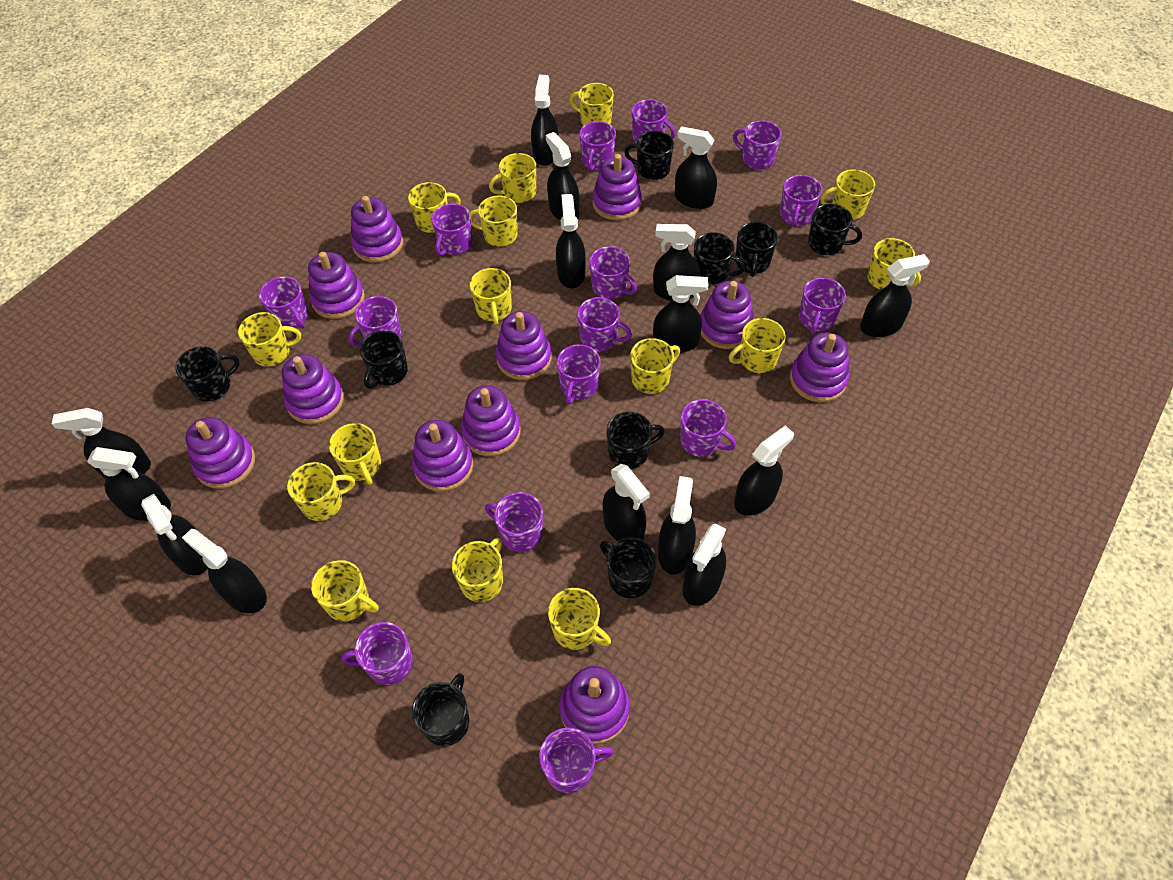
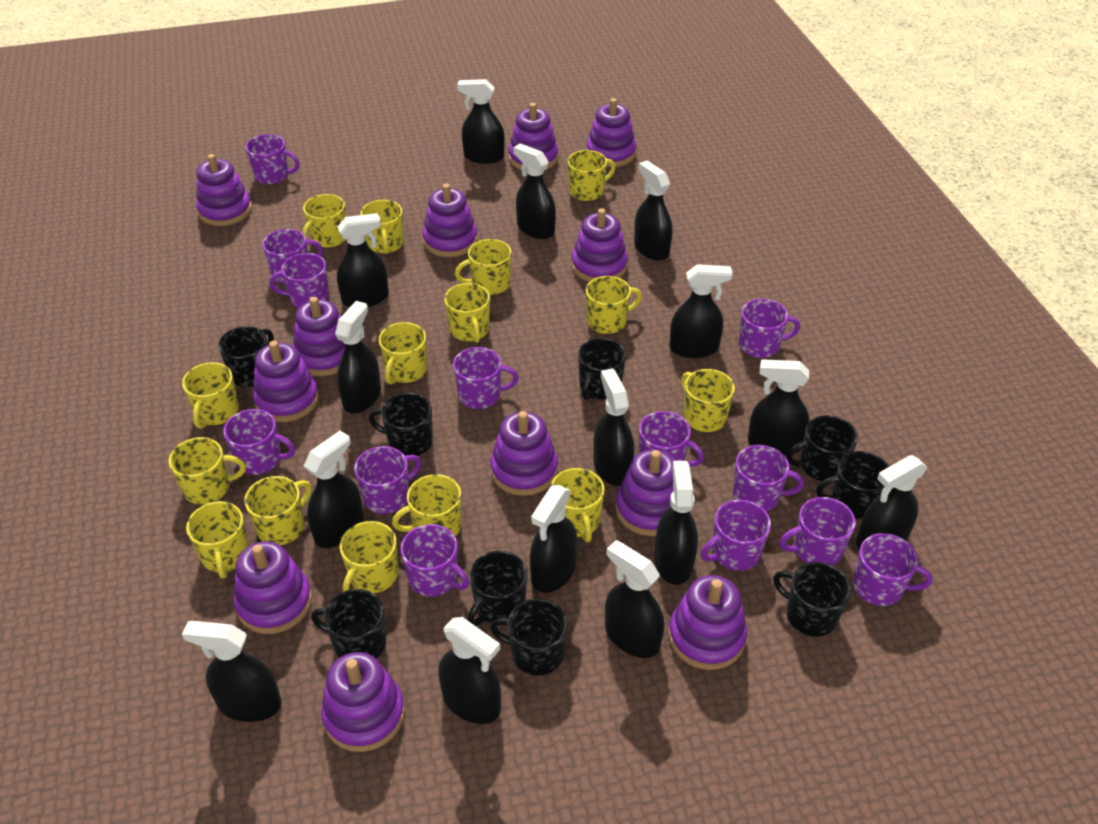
purple mug: 15 -> 13
purple stacking toy: 11 -> 12

